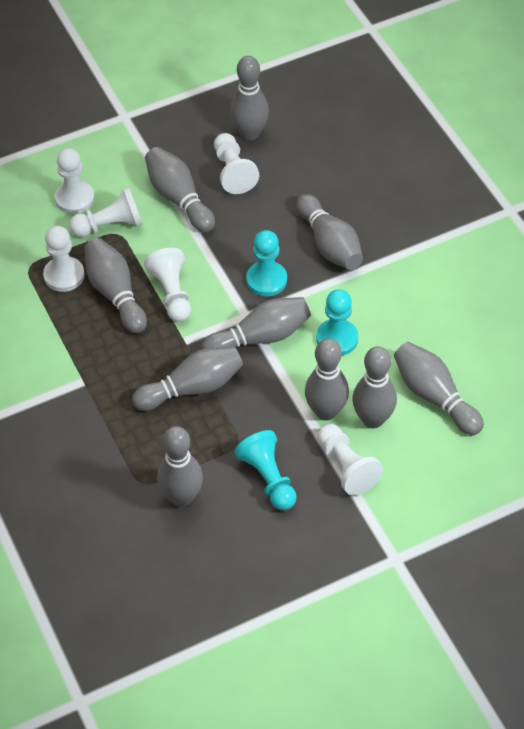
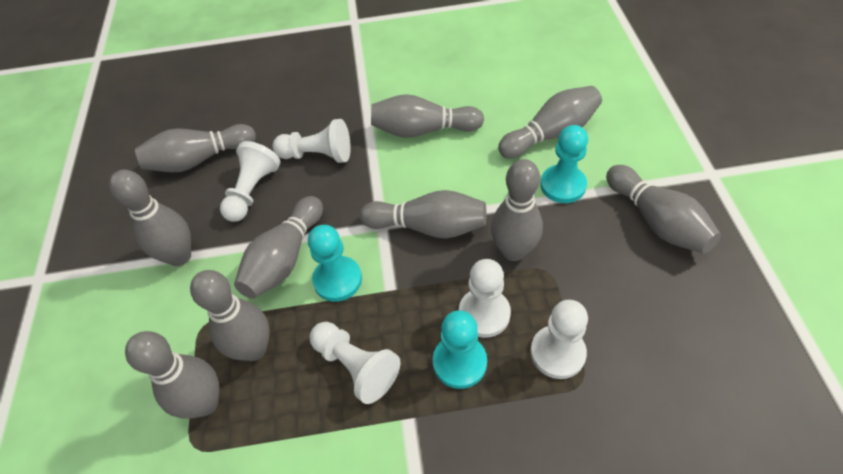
white pawn: 6 -> 5

